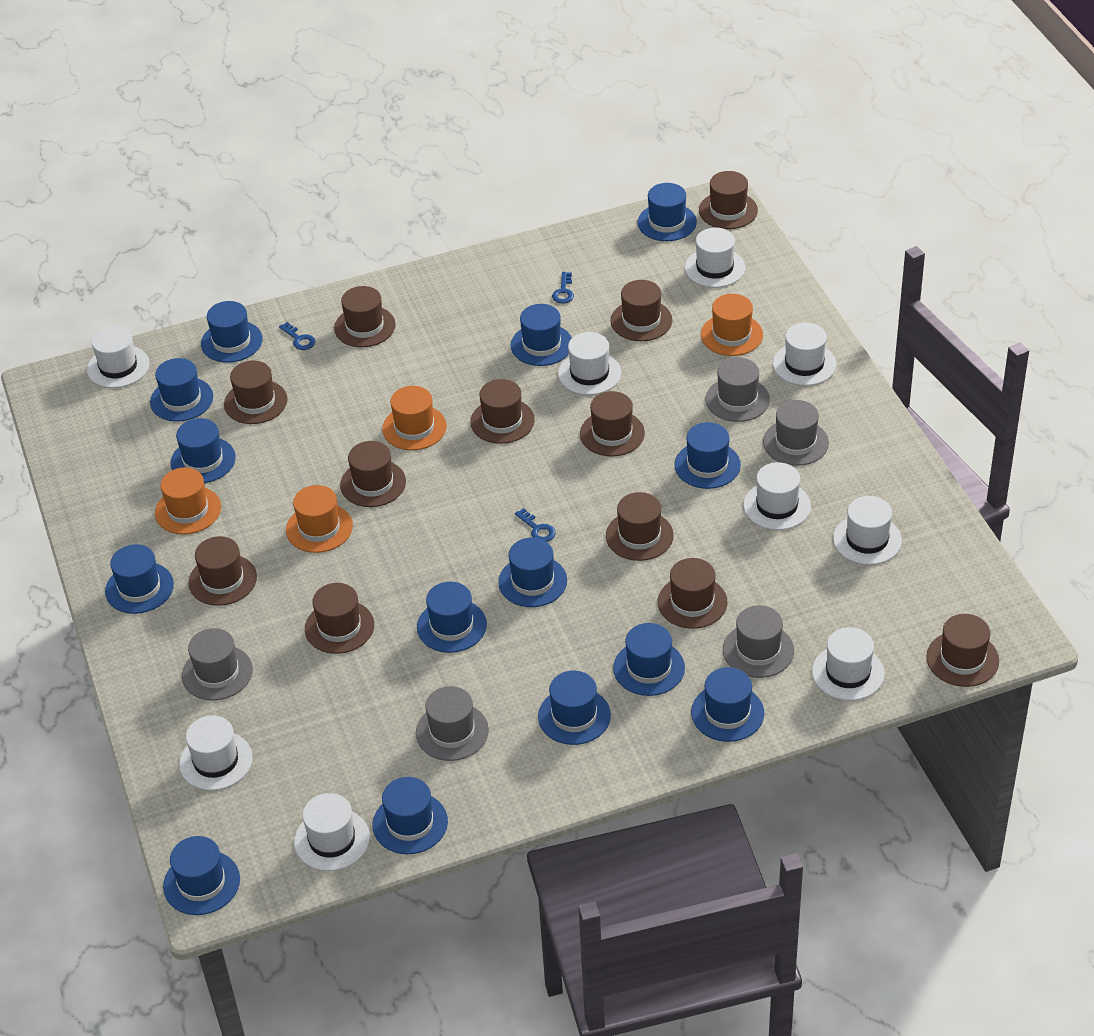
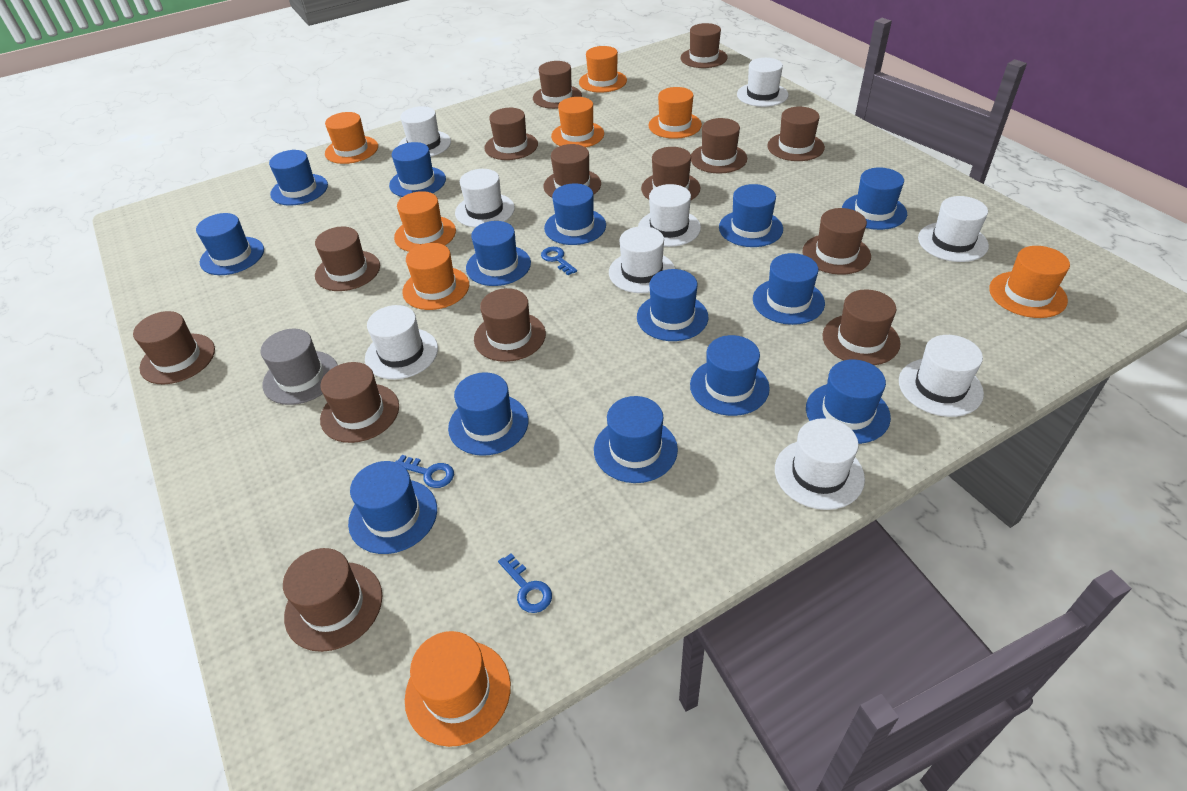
brown hat: 12 -> 14
grey hat: 5 -> 1
orange hat: 4 -> 8

